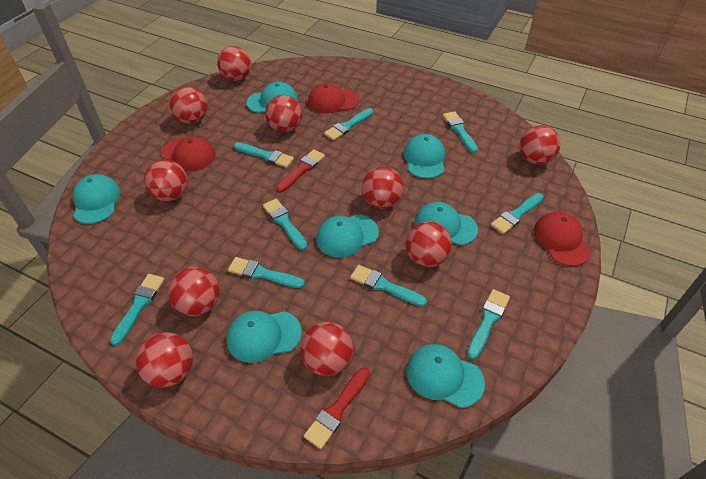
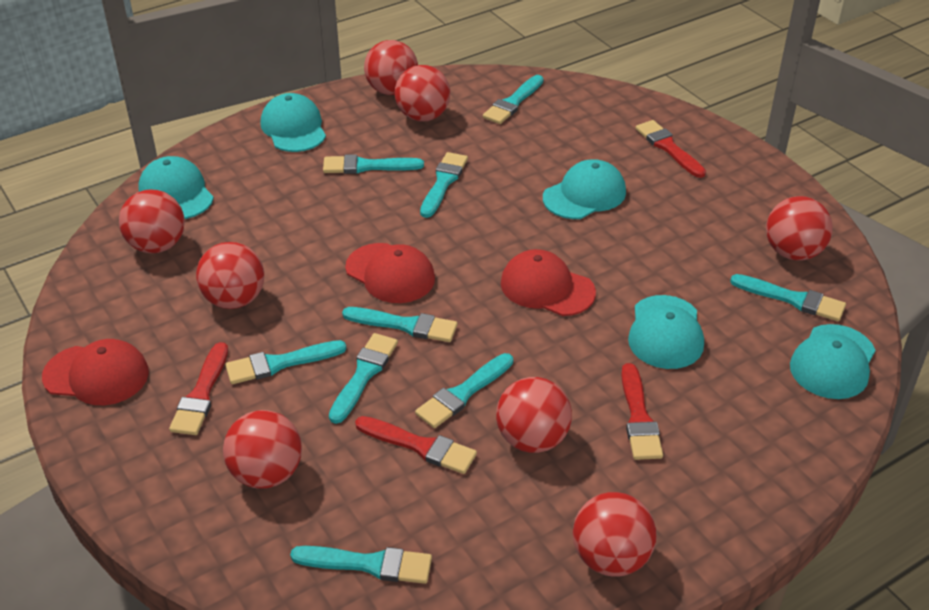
red ball: 10 -> 8
red brush: 2 -> 4
turquoise cap: 7 -> 5

